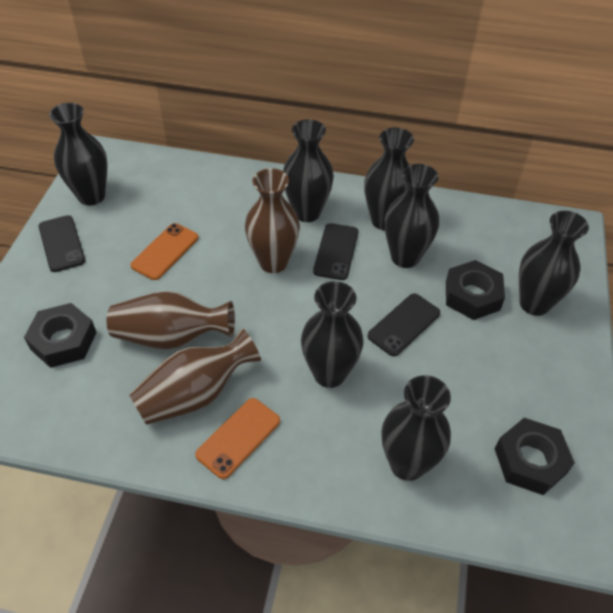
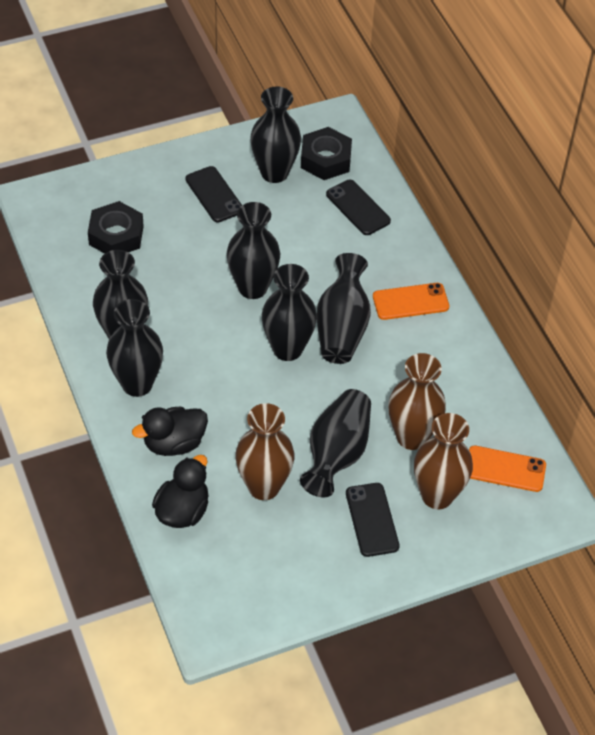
black duck: 0 -> 2
black nut: 3 -> 2

